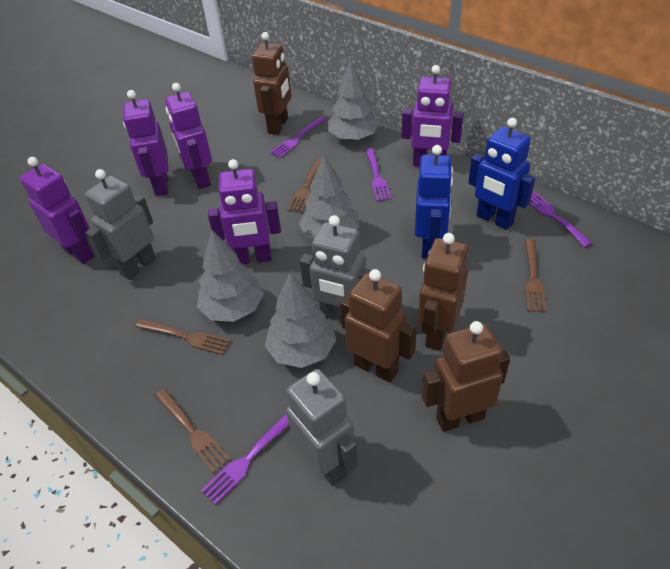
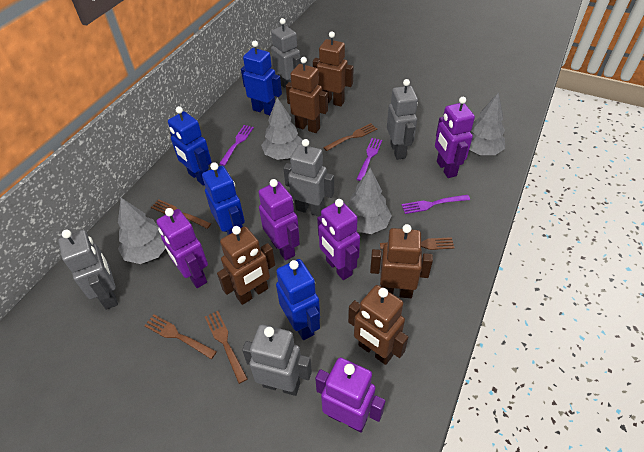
blue robot: 2 -> 4
brown fork: 4 -> 5
brown robot: 4 -> 5
grey robot: 3 -> 5
purple fork: 4 -> 3

